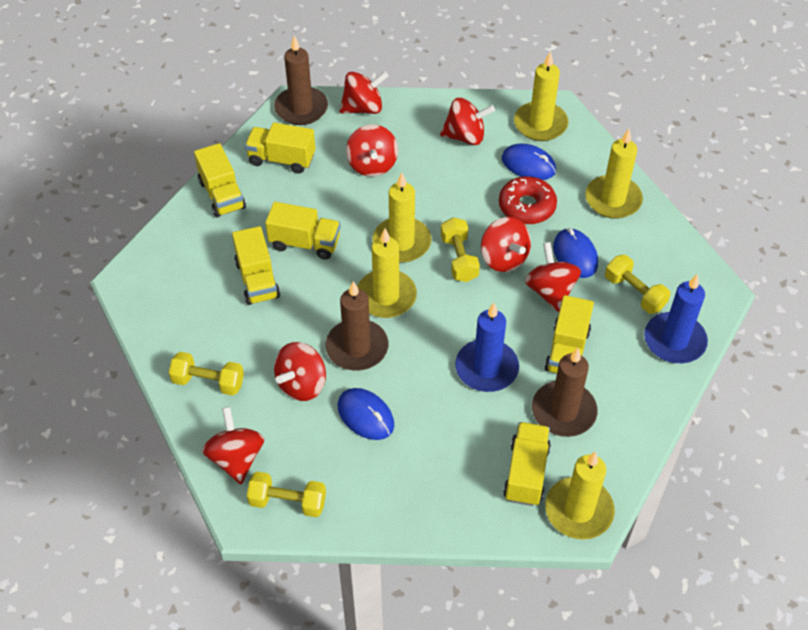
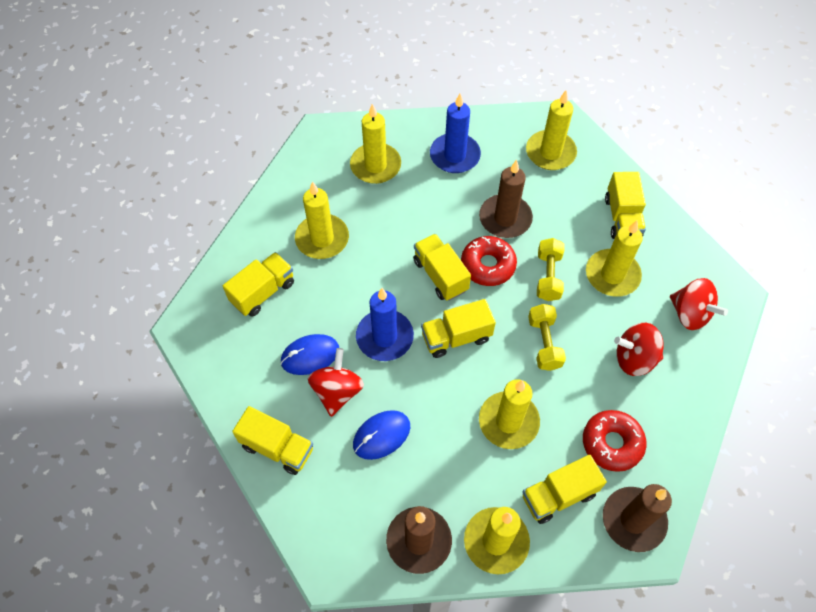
blue mouse: 3 -> 2
red donut: 1 -> 2
red spinning top: 7 -> 3
yellow candle: 5 -> 6
yellow dumbbell: 4 -> 2

